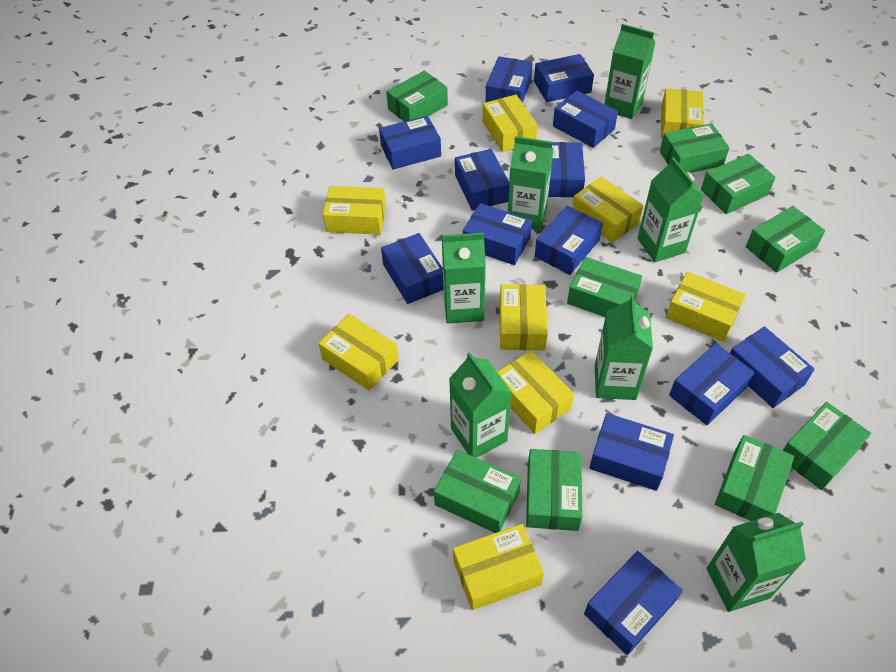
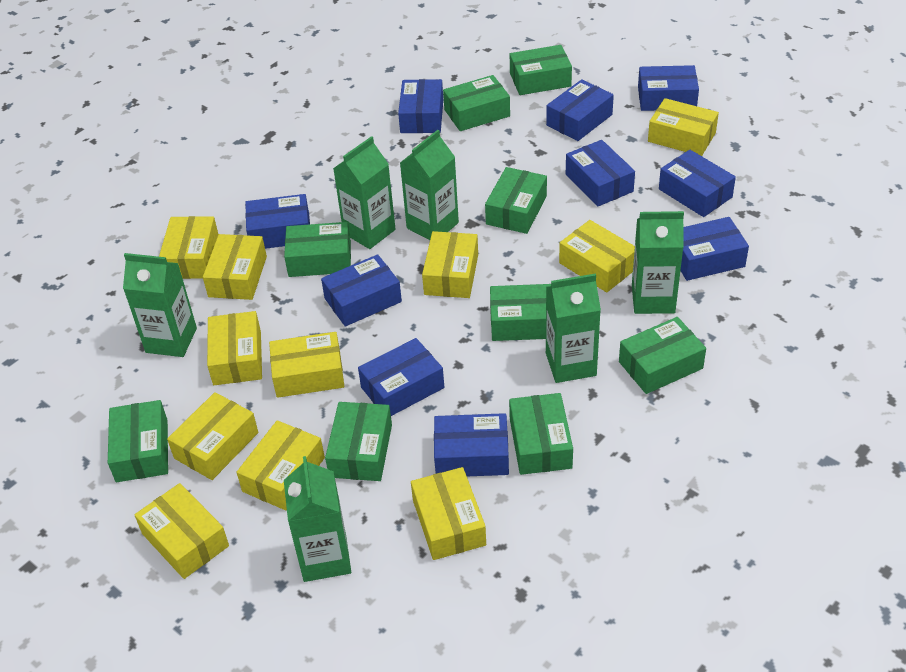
blue box: 13 -> 10
green carton: 7 -> 6
yellow box: 9 -> 11

